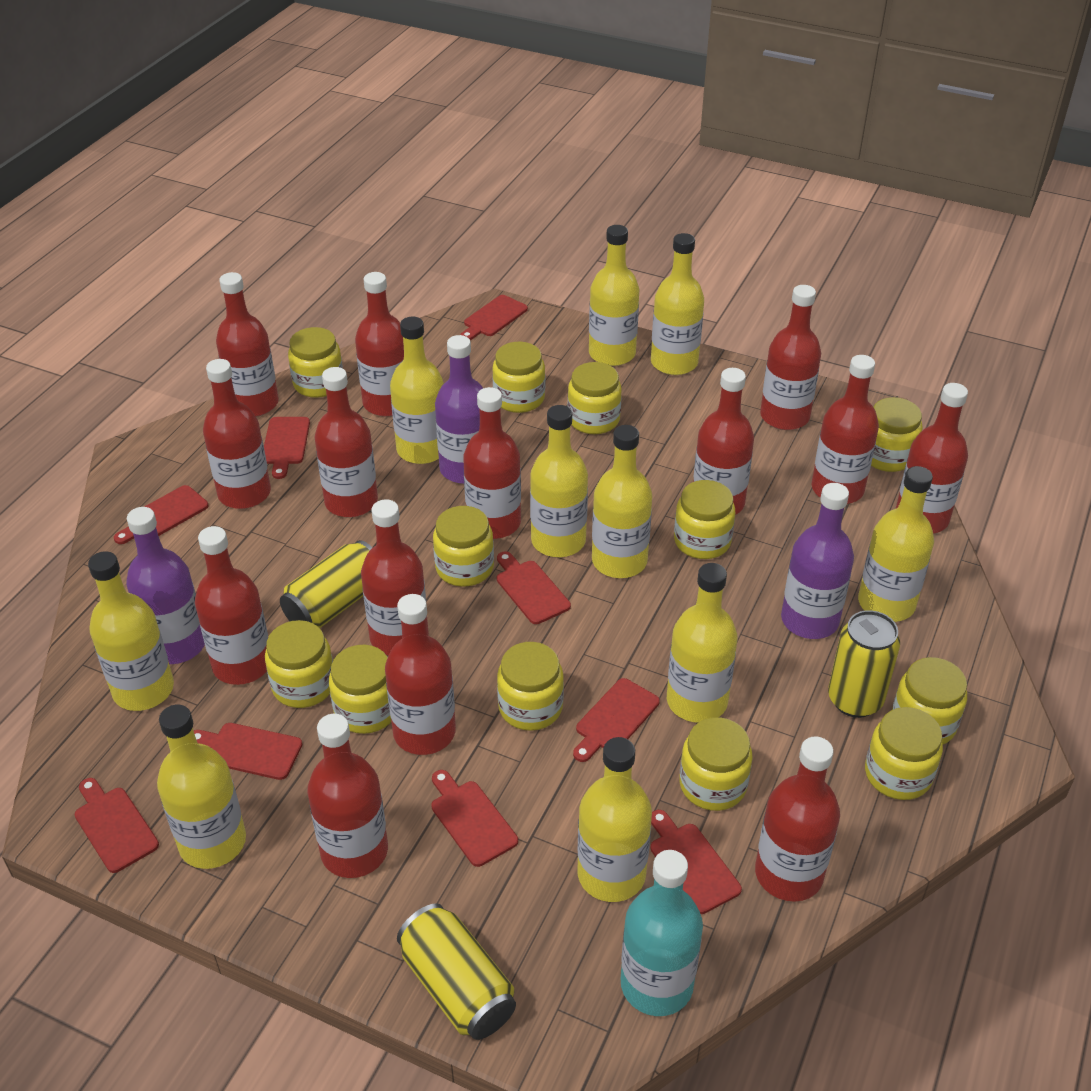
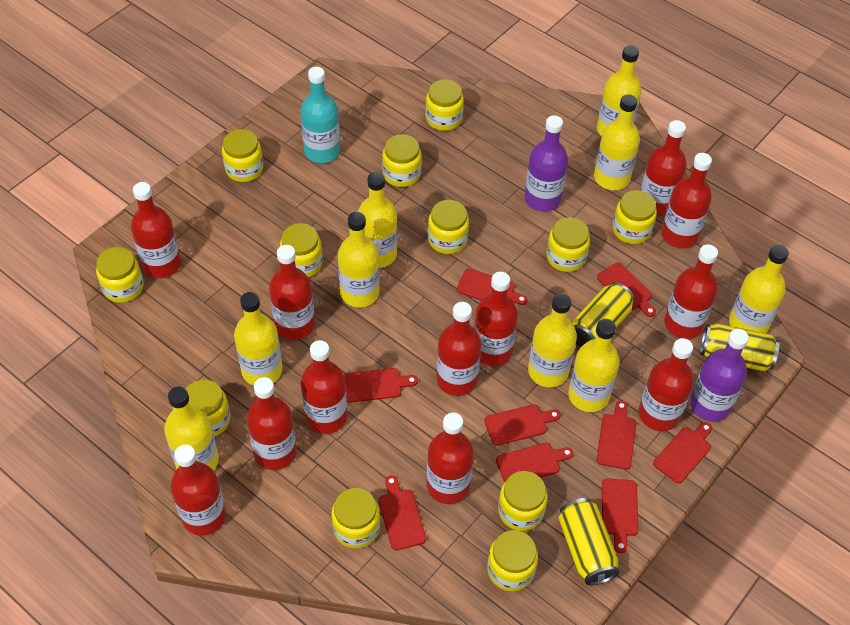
purple bottle: 3 -> 2
red bottle: 14 -> 12
yellow bottle: 10 -> 9

